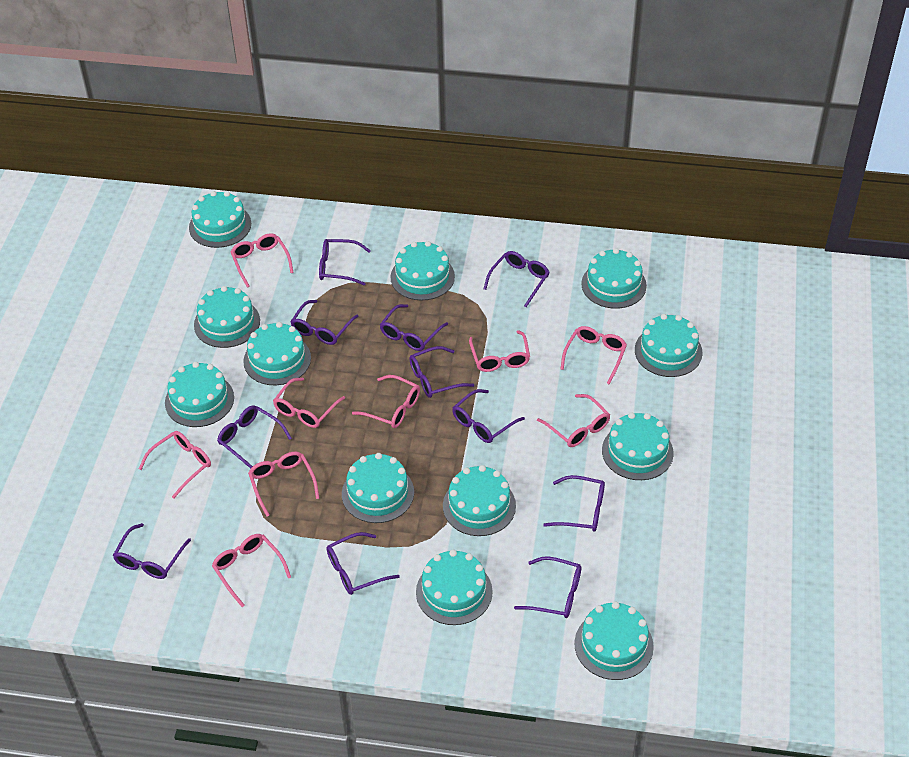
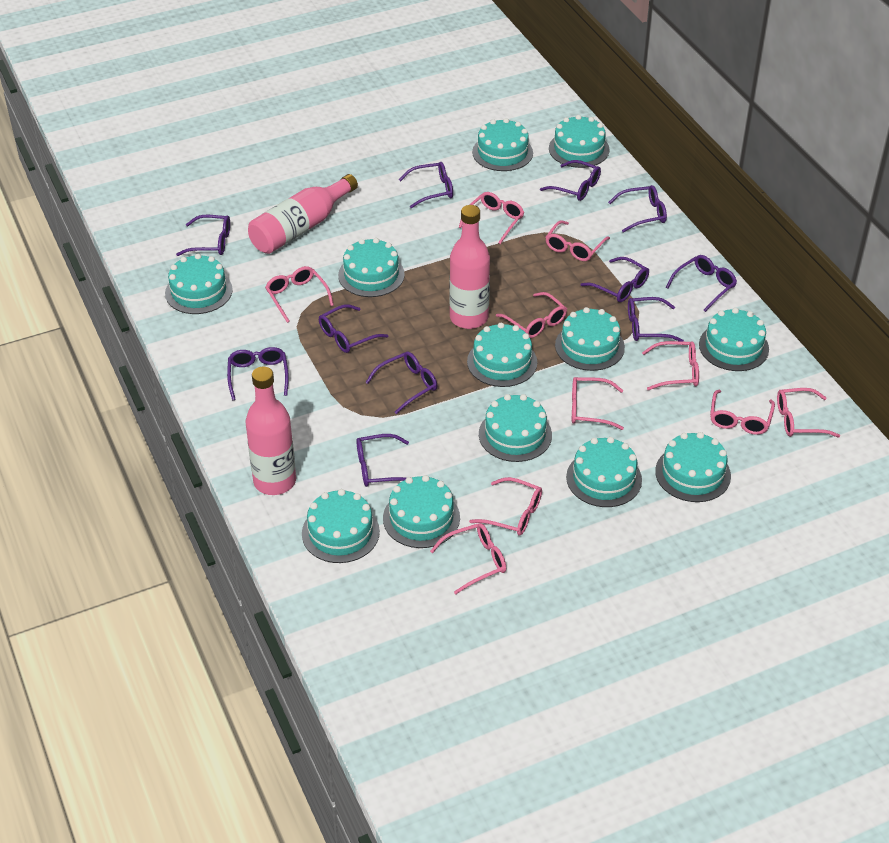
pink bottle: 0 -> 3
pink glasses: 9 -> 10

